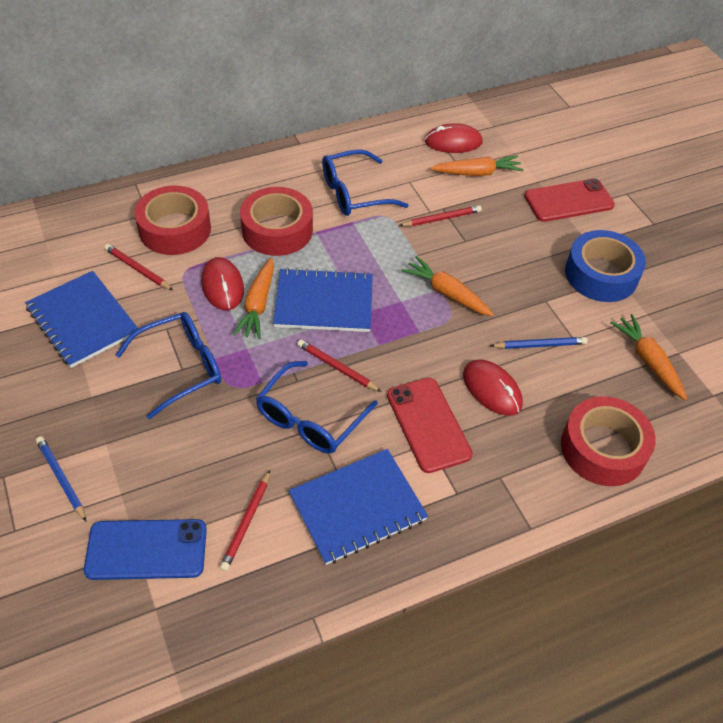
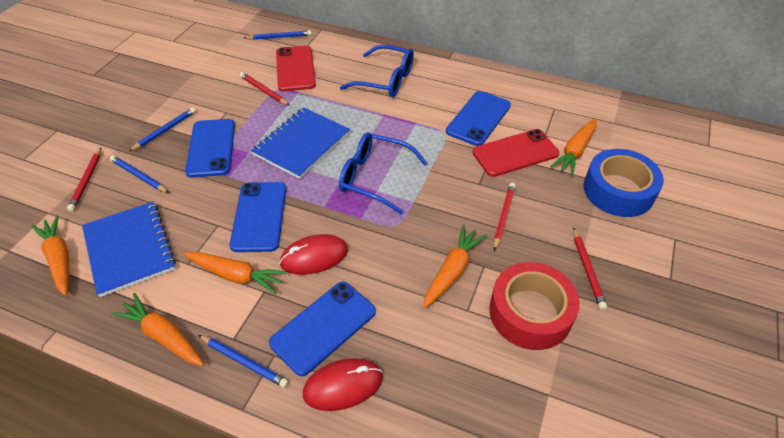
blue glasses: 3 -> 2
blue notebook: 3 -> 2
blue pencil: 2 -> 4
blue phone: 1 -> 4
orange carrot: 4 -> 5
red mouse: 3 -> 2
red tape: 3 -> 1

